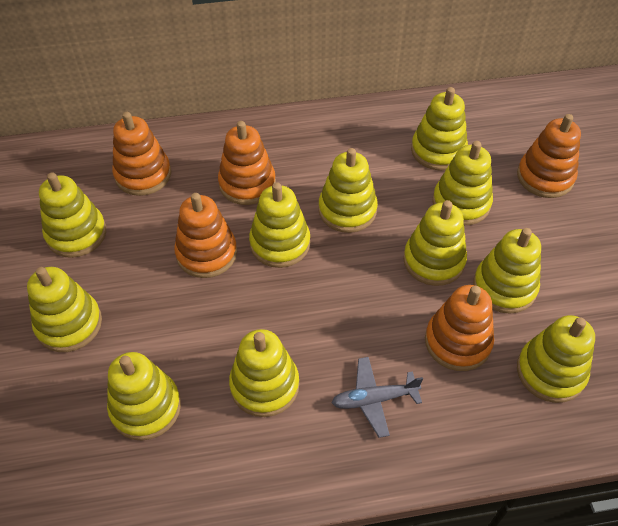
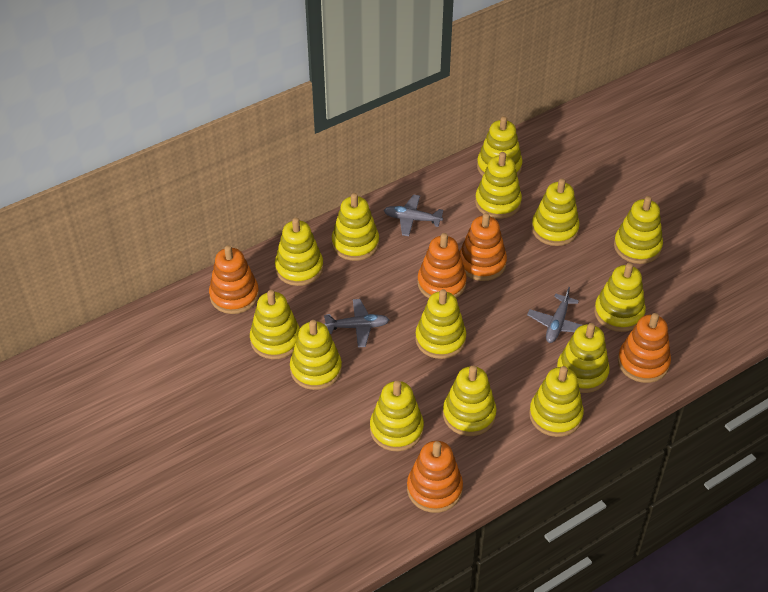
grey plane: 1 -> 3
yellow stacking toy: 11 -> 14

